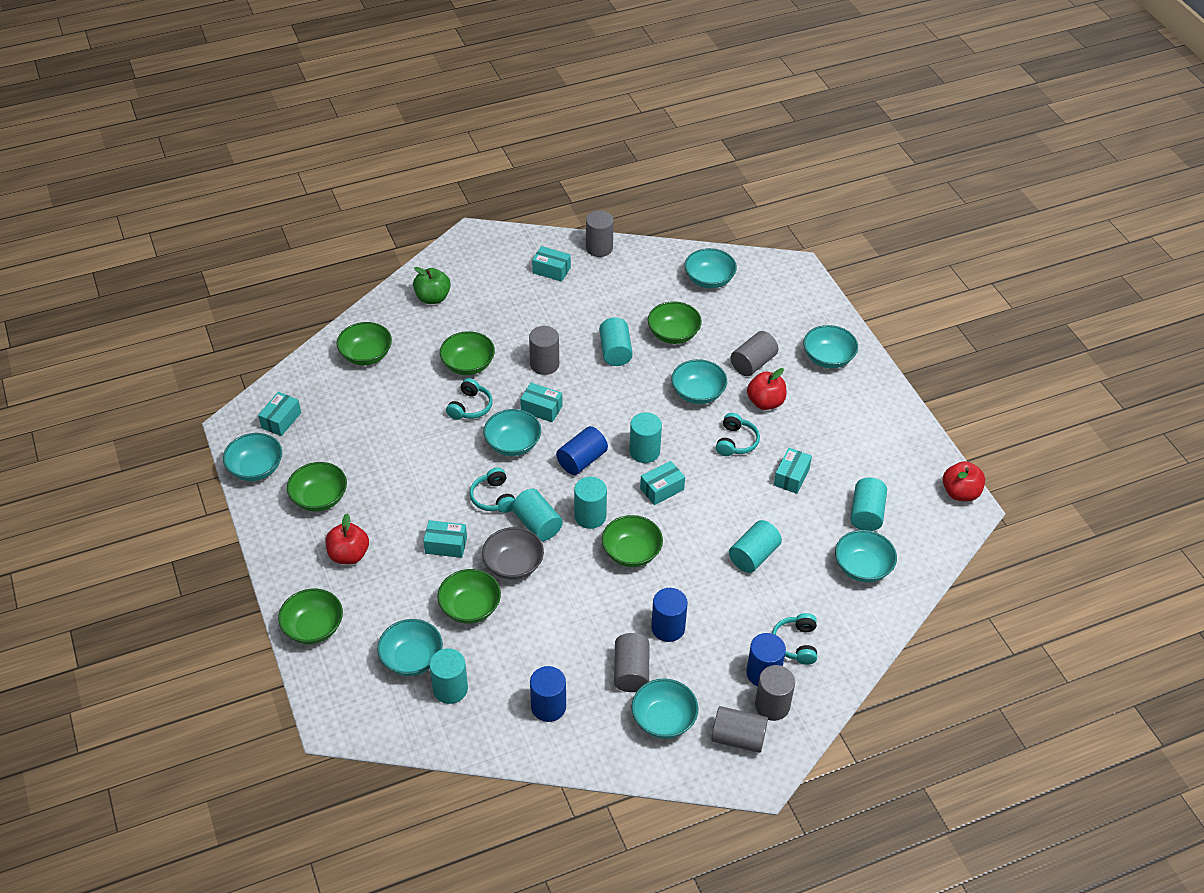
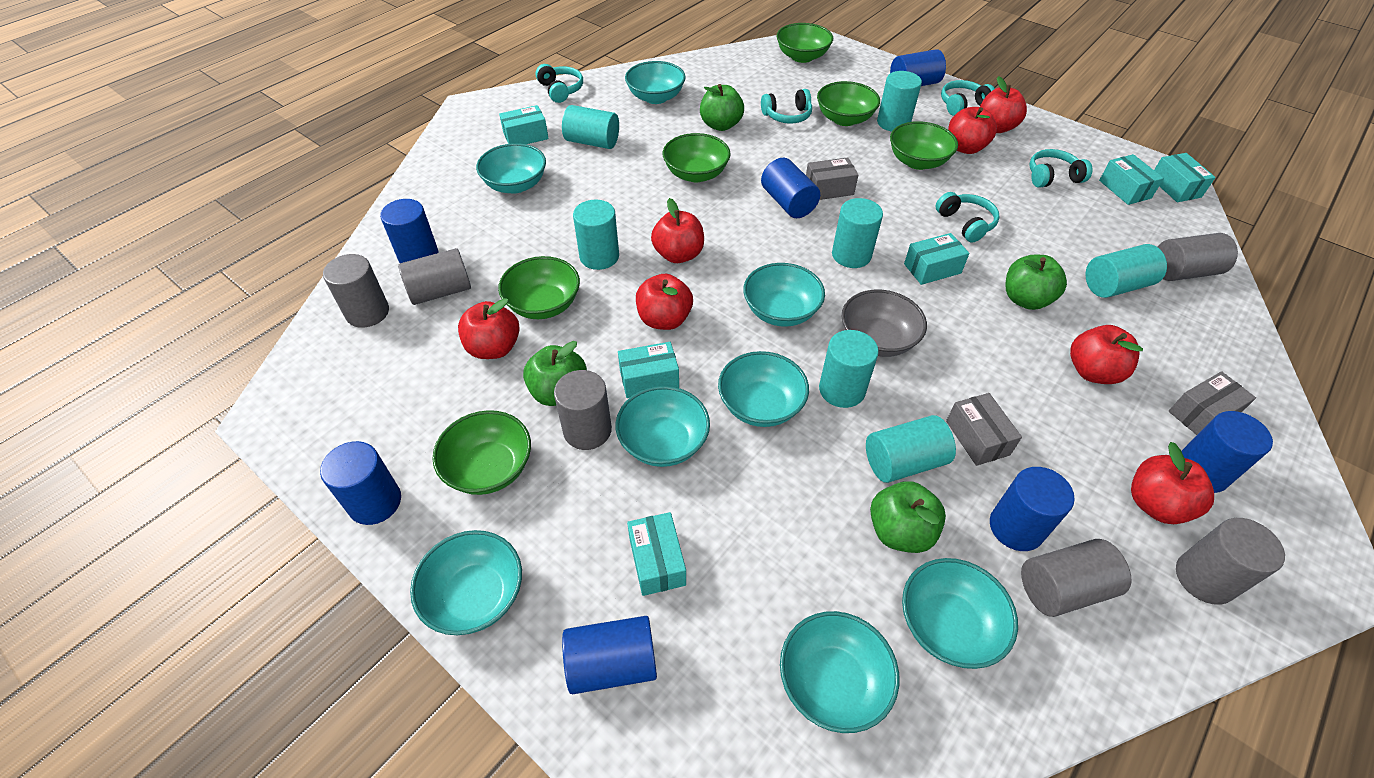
blue cylinder: 4 -> 7
green apple: 1 -> 4
green bowl: 7 -> 6
grey box: 0 -> 3
red apple: 3 -> 7
turquoise headphones: 4 -> 5

